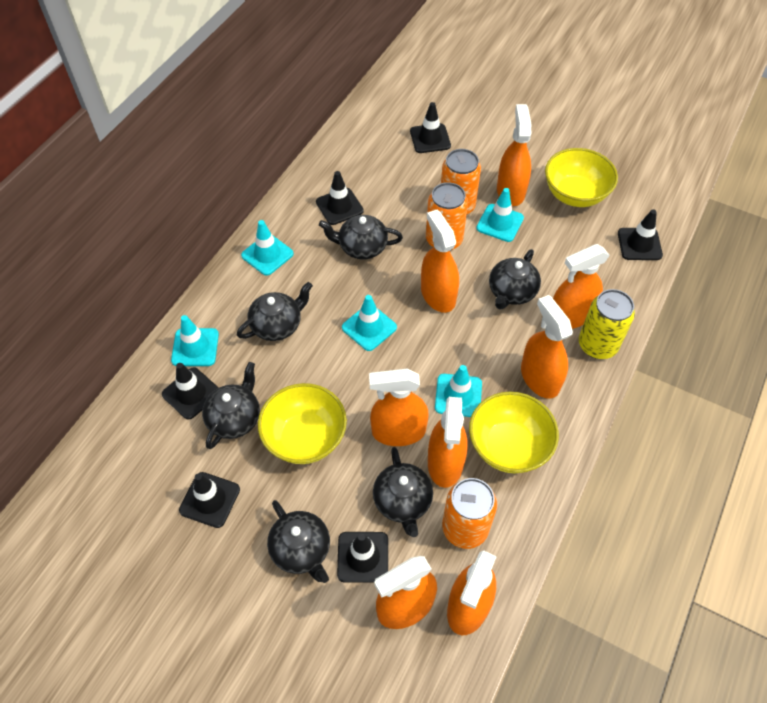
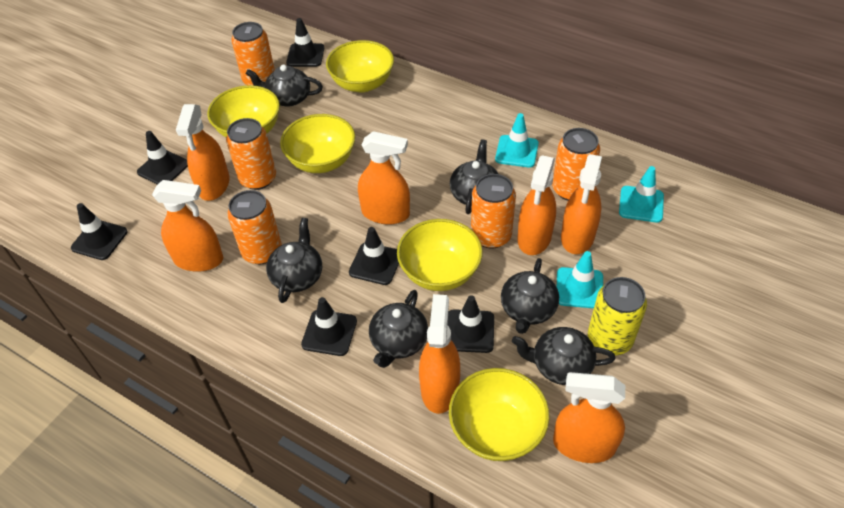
orange can: 3 -> 5
orange spray bottle: 8 -> 7
turquoise traffic cone: 5 -> 3
yellow bowl: 3 -> 5

